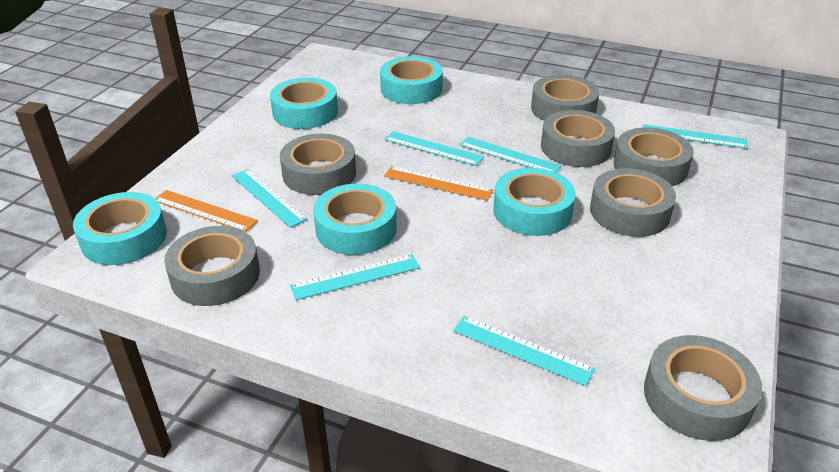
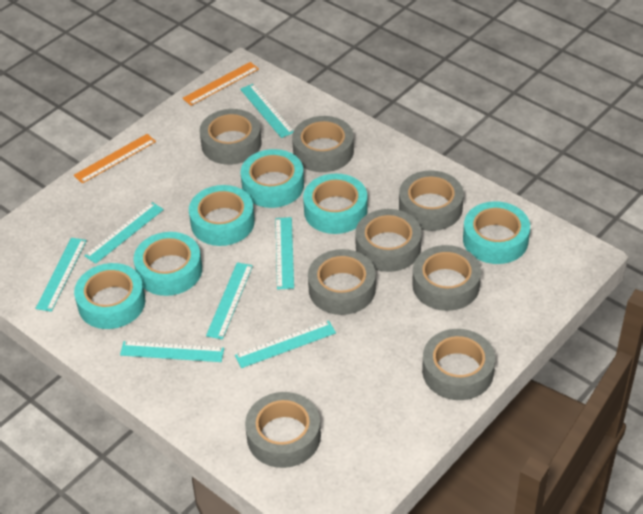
grey tape: 7 -> 8
turquoise ruler: 6 -> 7
turquoise tape: 5 -> 6

